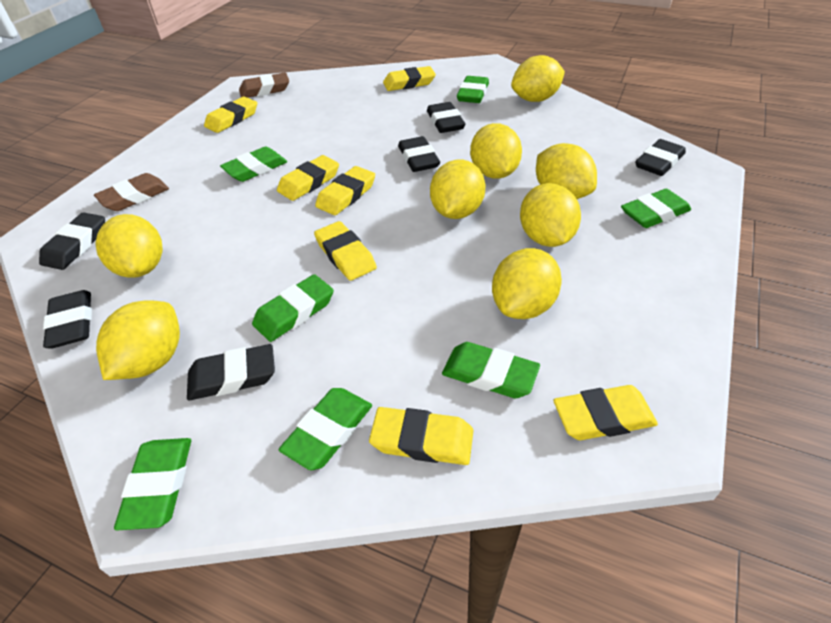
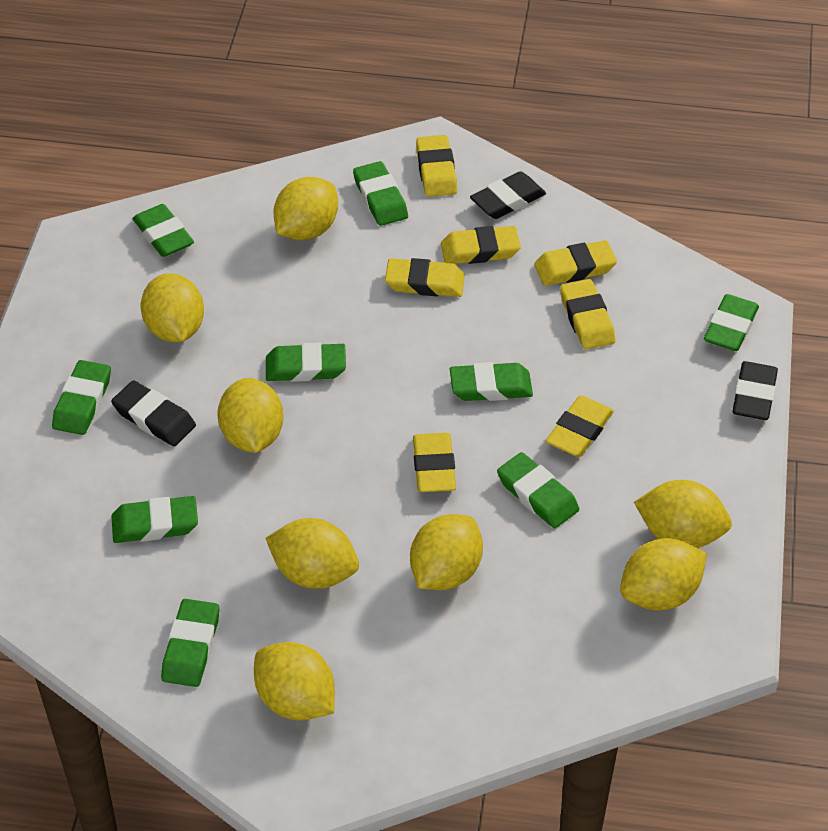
black eraser: 6 -> 3
brown eraser: 2 -> 0
green eraser: 7 -> 9

